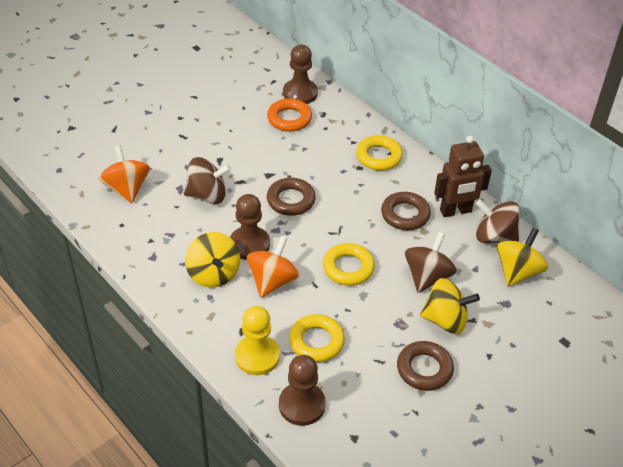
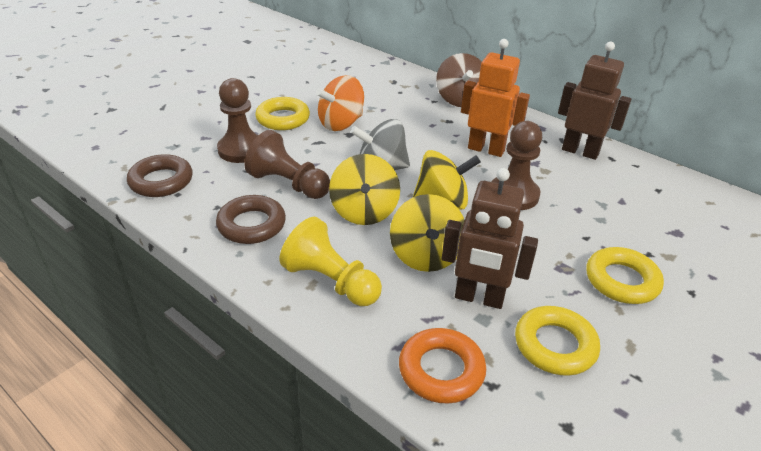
brown ring: 3 -> 2
brown robot: 1 -> 2
brown spinning top: 3 -> 1
grey spinning top: 0 -> 1
orange robot: 0 -> 1
orange spinning top: 2 -> 1

